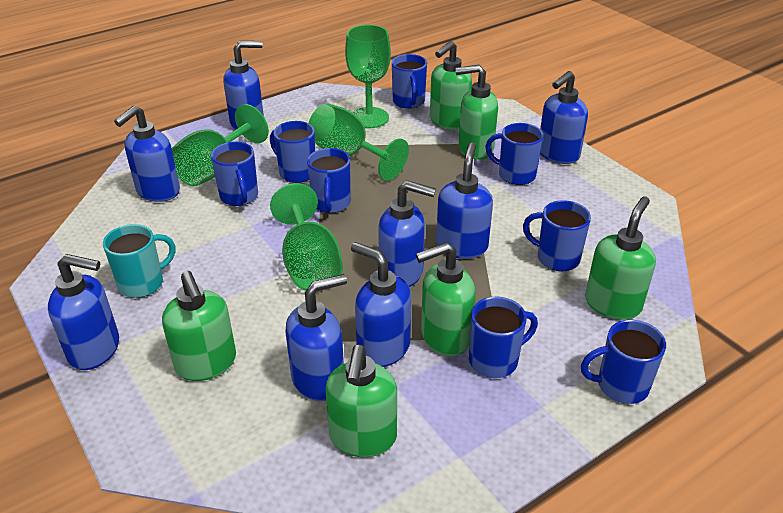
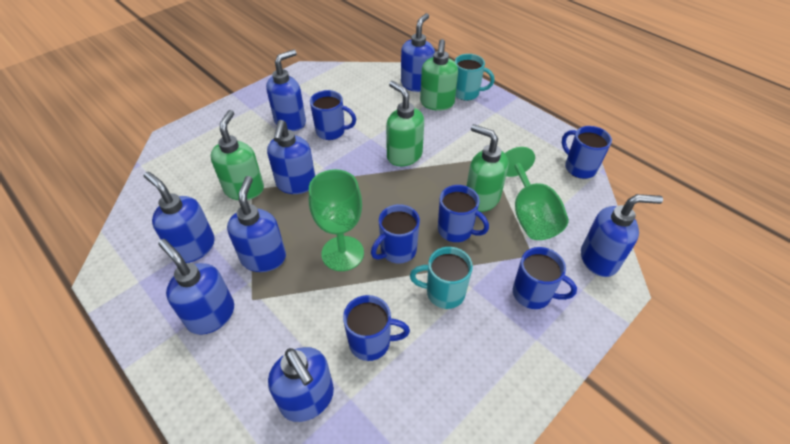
blue mug: 8 -> 6
green goblet: 4 -> 2
green soap dispenser: 6 -> 4
turquoise mug: 1 -> 2

